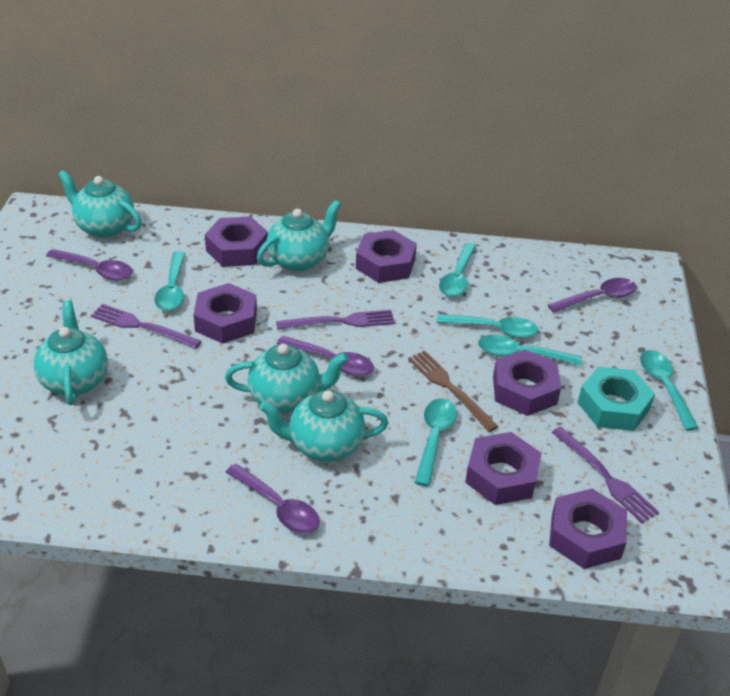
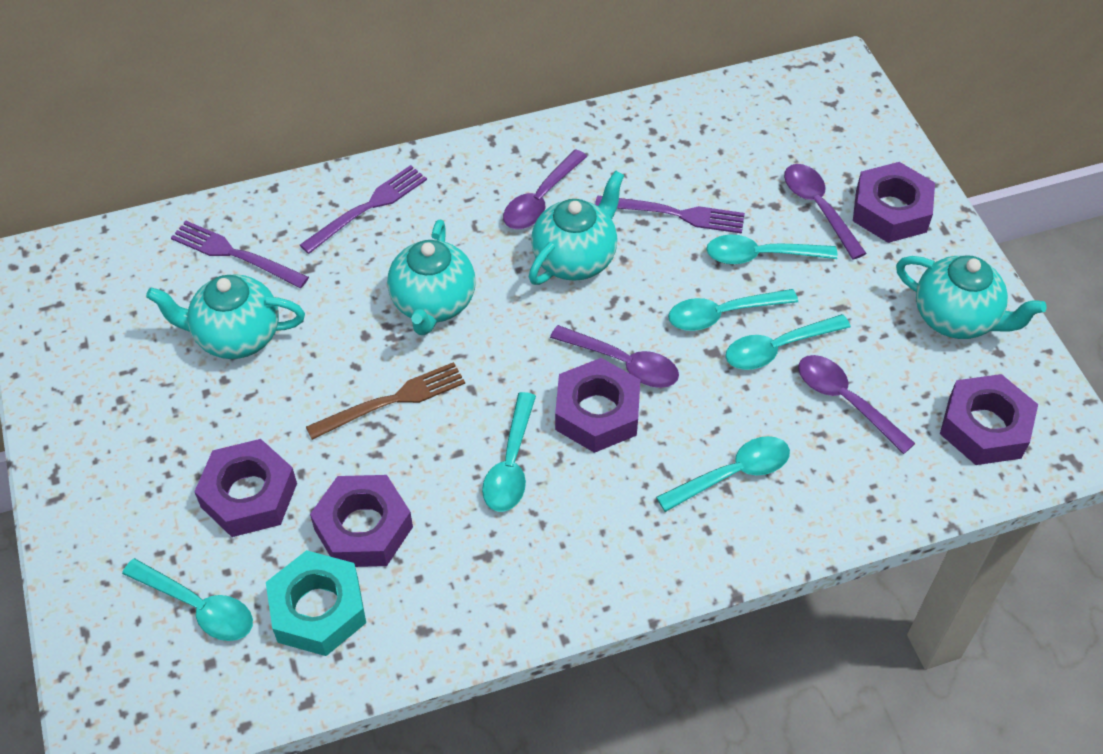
purple nut: 6 -> 5
turquoise teapot: 5 -> 4

